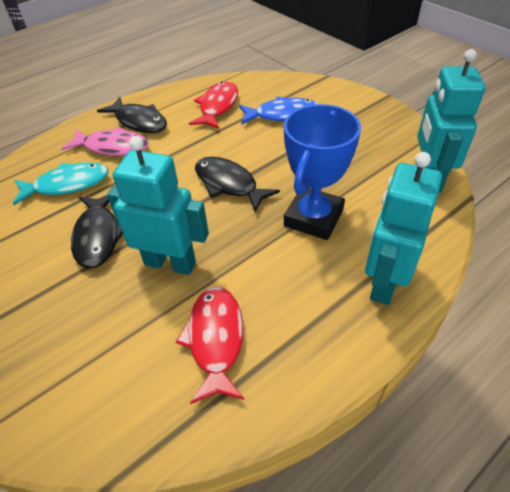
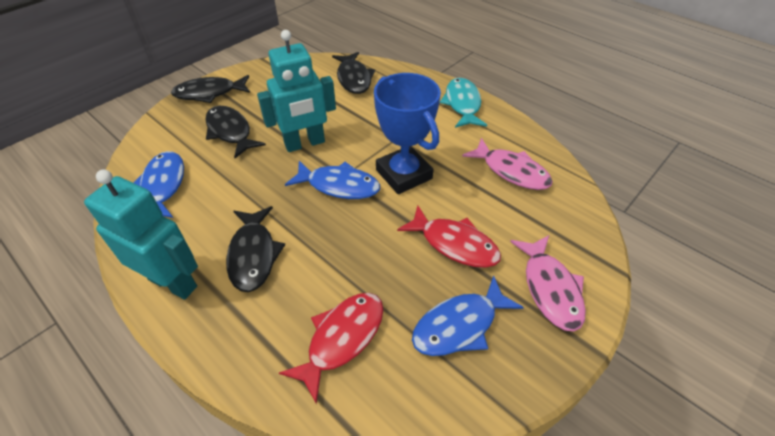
black fish: 3 -> 4
blue fish: 1 -> 3
pink fish: 1 -> 2
turquoise robot: 3 -> 2

